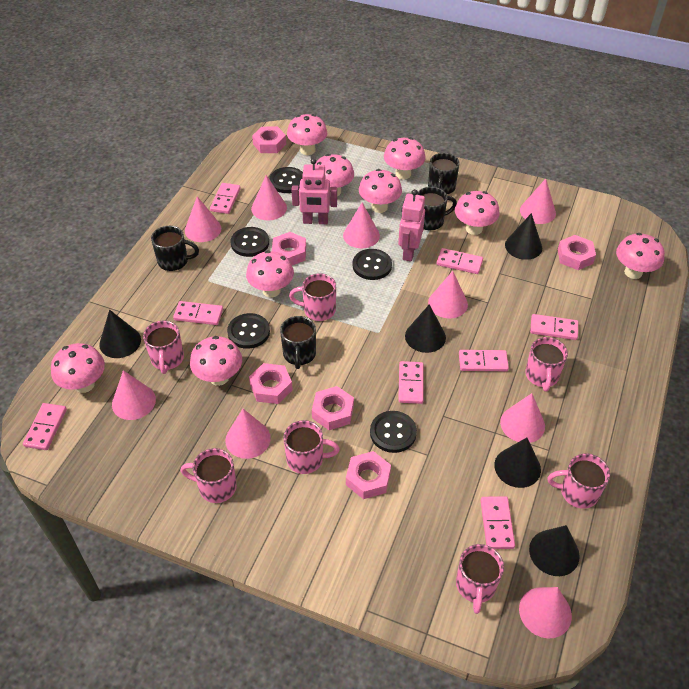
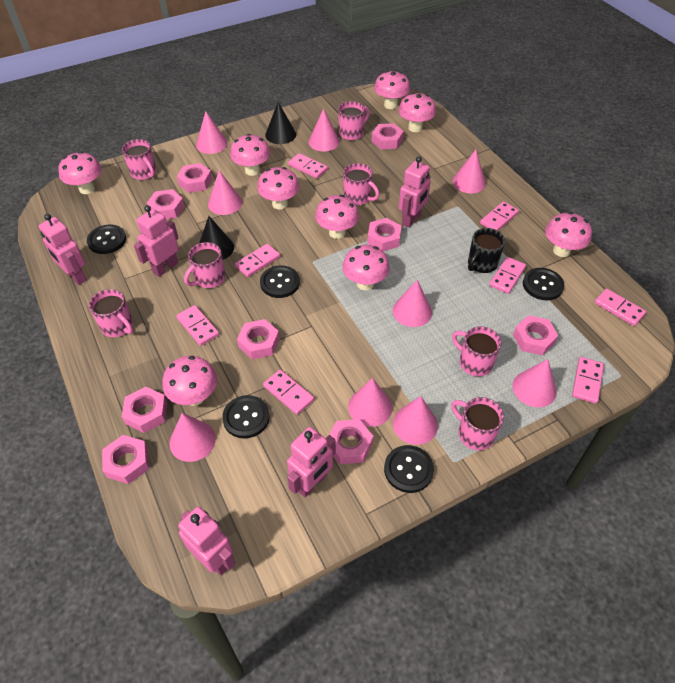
black cone: 5 -> 2
black mug: 4 -> 1
pink nut: 6 -> 9
pink robot: 2 -> 5

